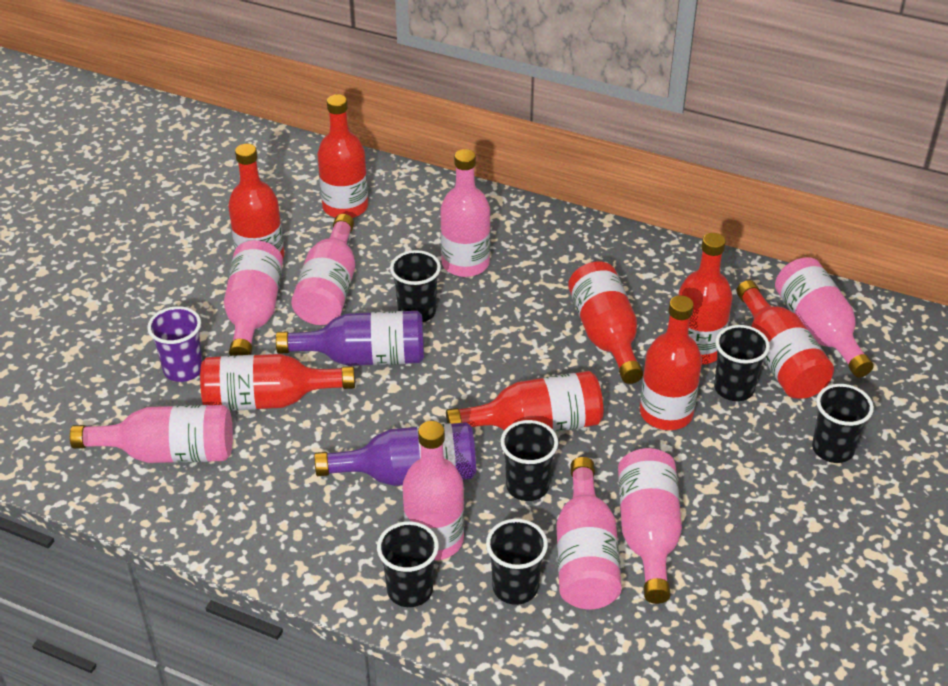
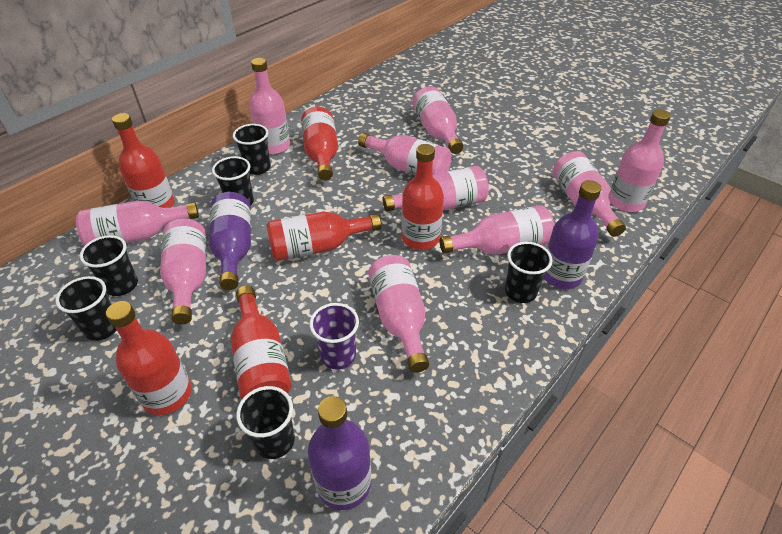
pink bottle: 8 -> 10
purple bottle: 2 -> 3
red bottle: 8 -> 6

